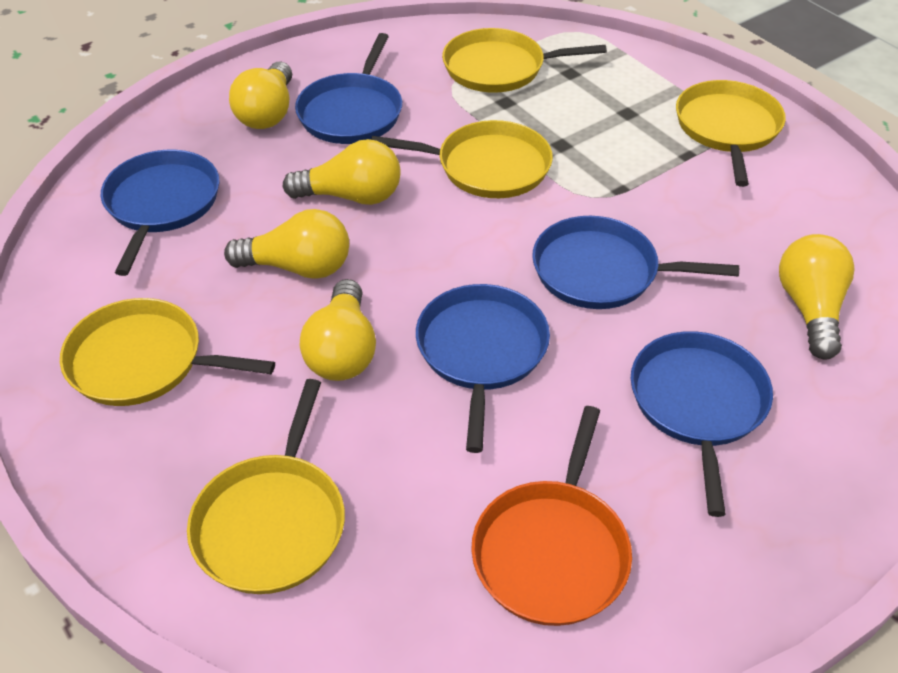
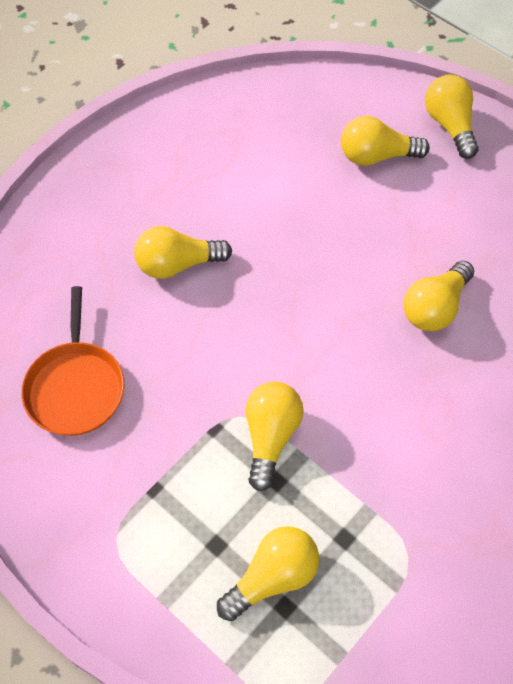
blue pan: 5 -> 0
yellow light bulb: 5 -> 6
yellow pan: 5 -> 0

